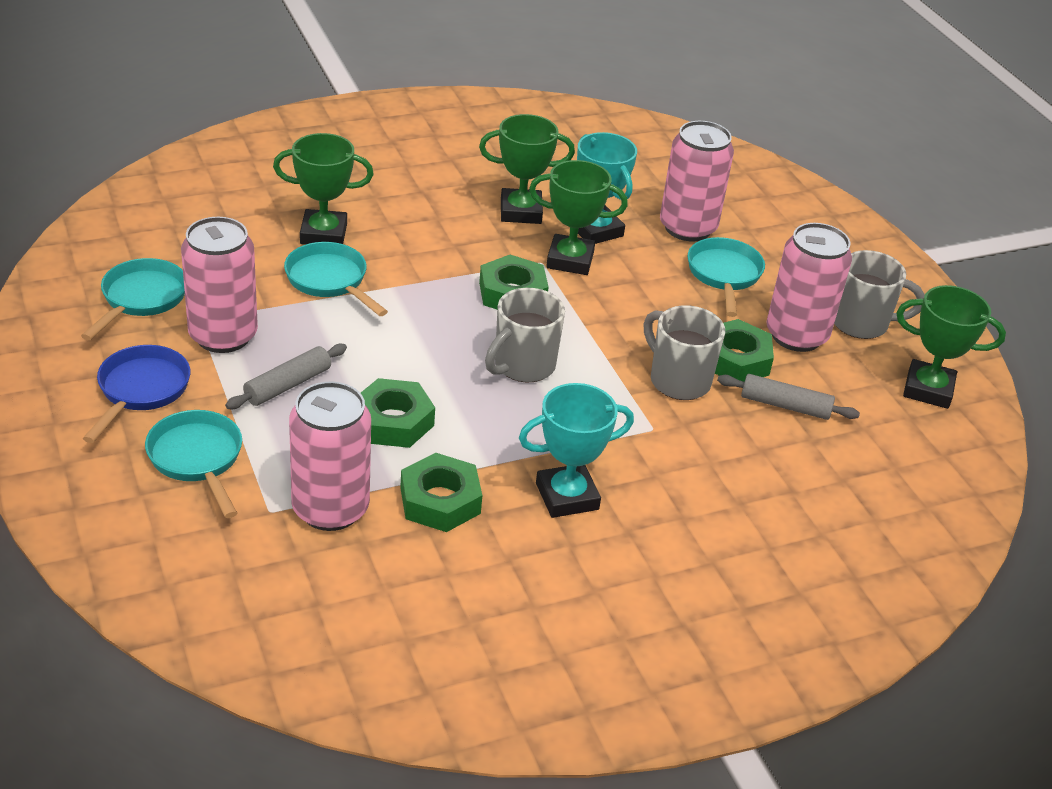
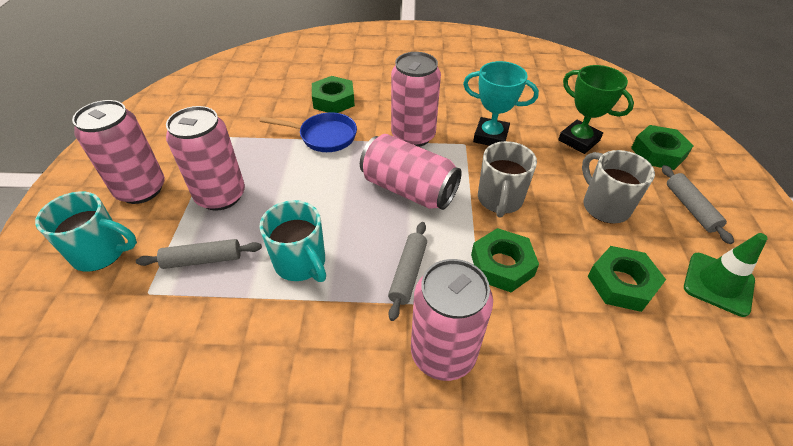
green traffic cone: 0 -> 1
green trophy: 4 -> 1
grey mug: 3 -> 2
grey rolling pin: 2 -> 3
pink can: 4 -> 5
turquoise mug: 0 -> 2
turquoise pan: 4 -> 0
turquoise trophy: 2 -> 1

